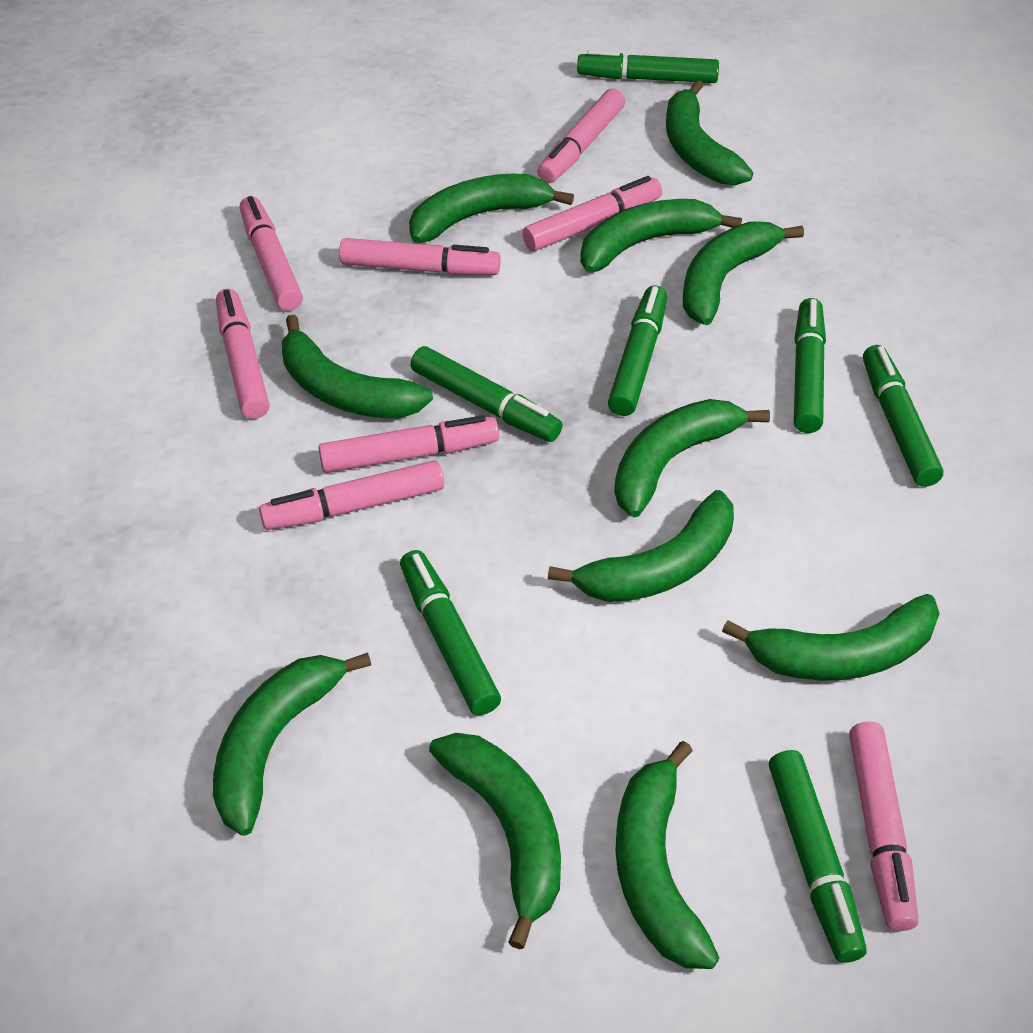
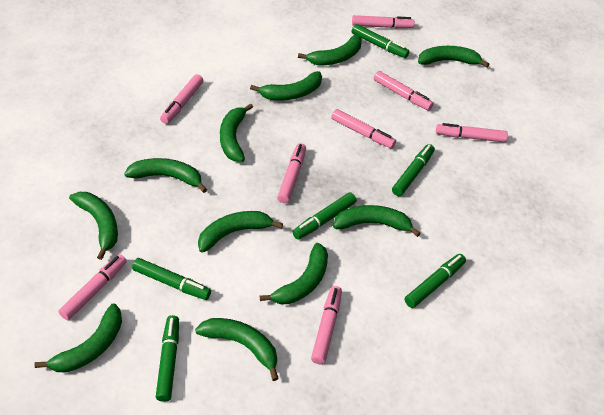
green marker: 7 -> 6

